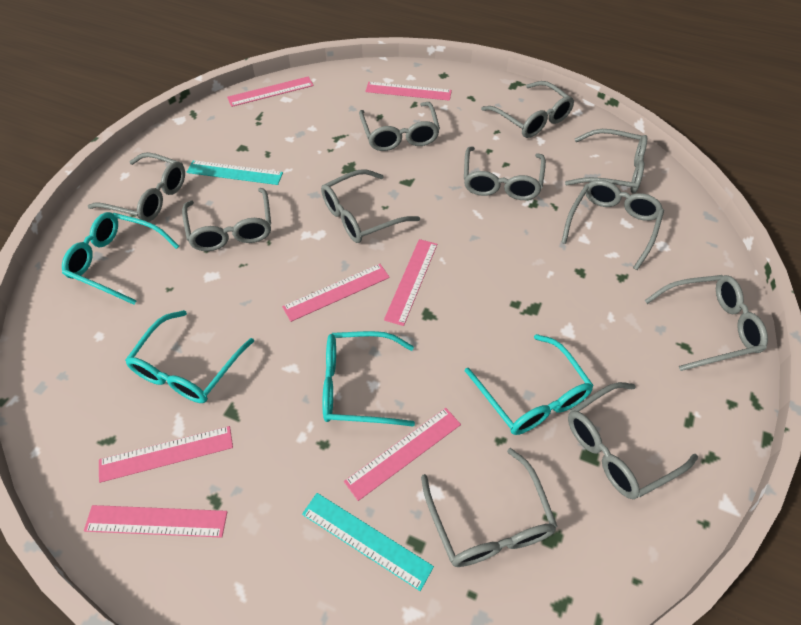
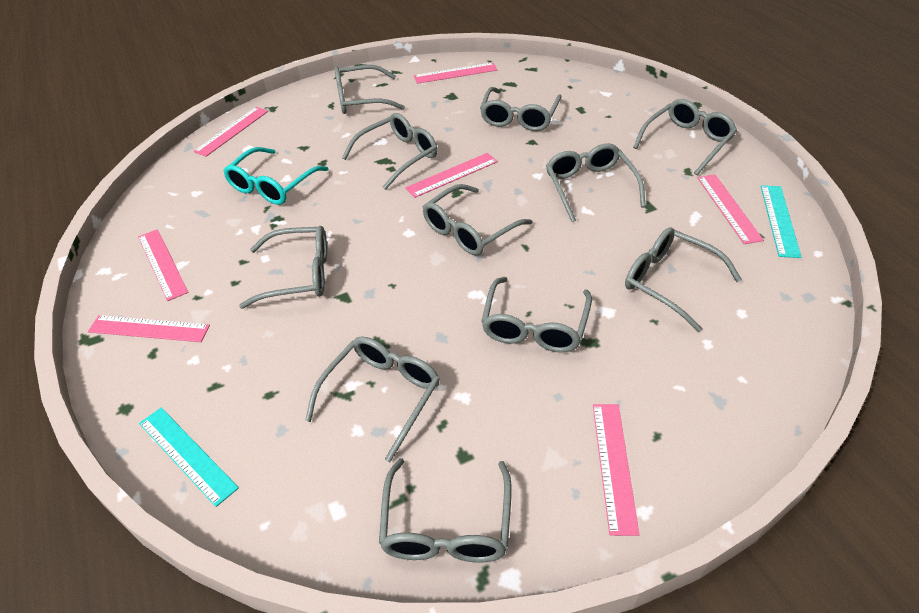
turquoise glasses: 4 -> 1

